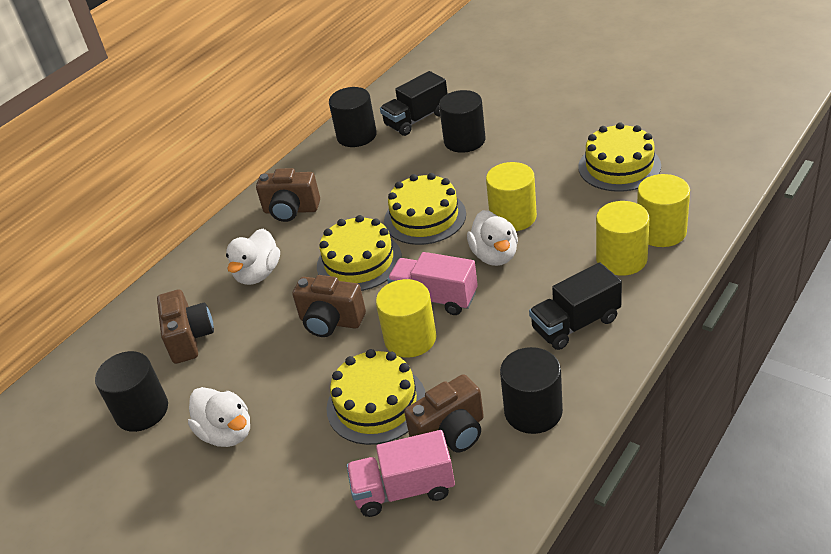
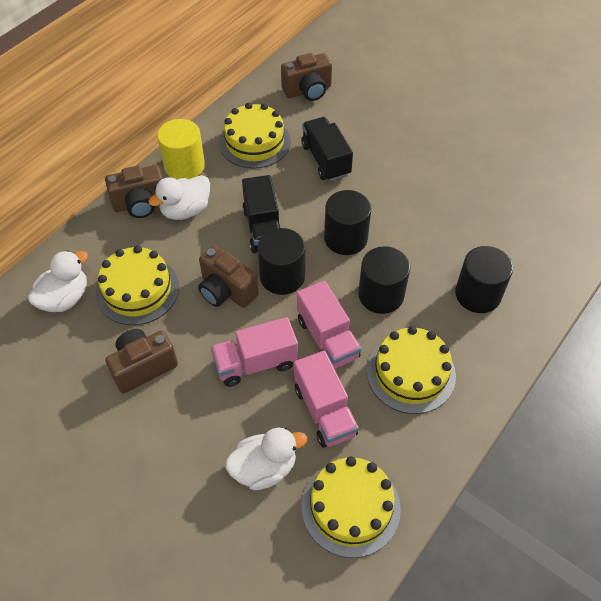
pink truck: 2 -> 3
yellow cylinder: 4 -> 1

